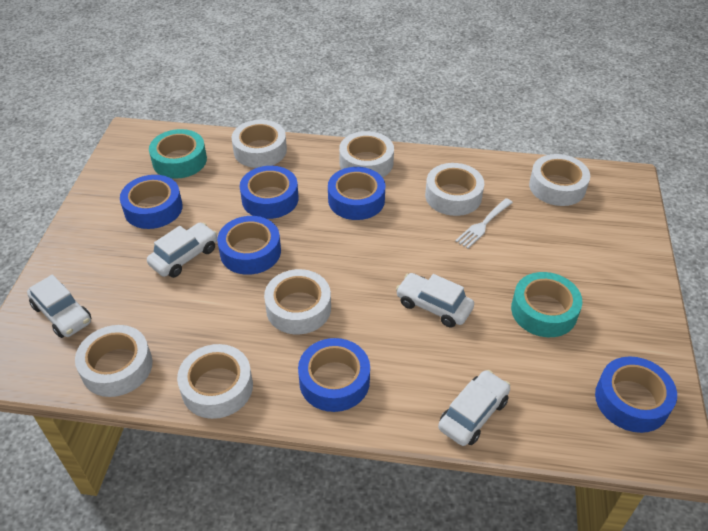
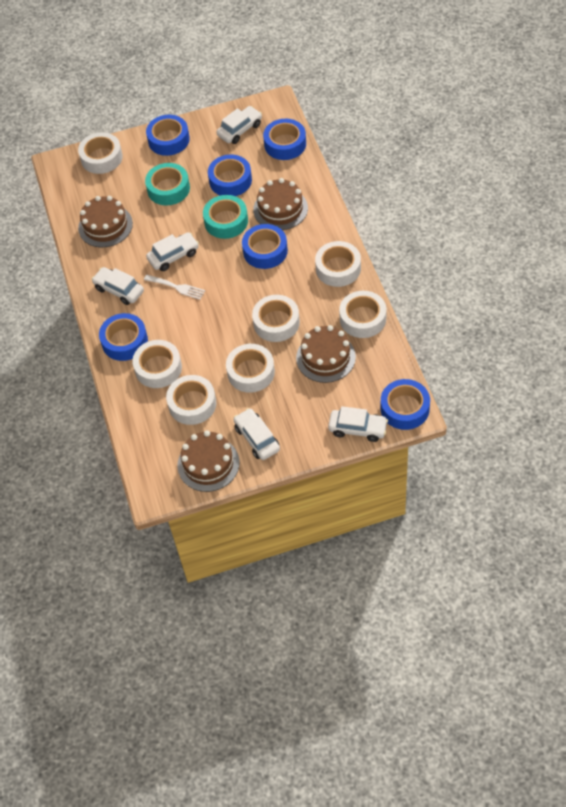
brown cake: 0 -> 4
white car: 4 -> 5

